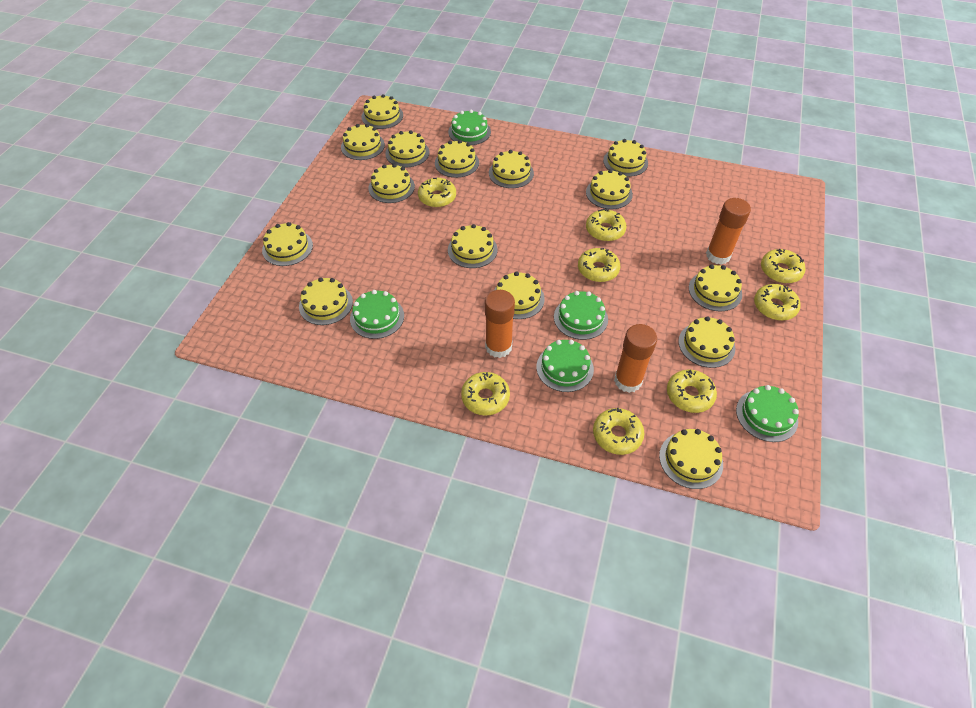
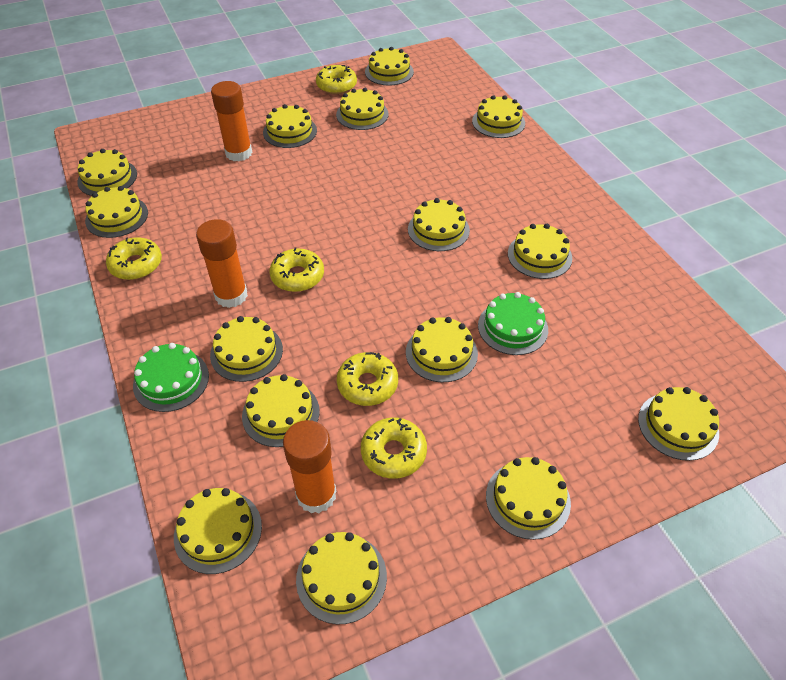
green cake: 5 -> 2
yellow donut: 8 -> 5

